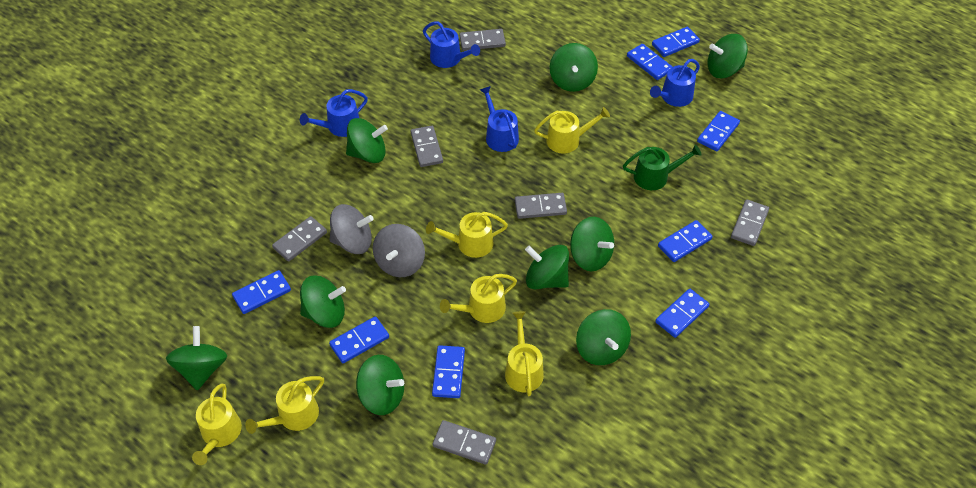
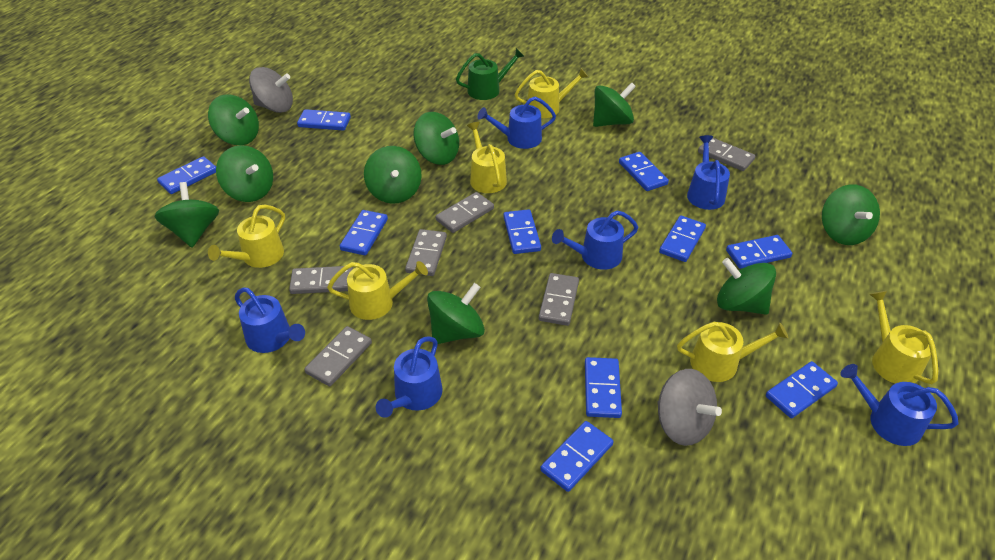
blue domino: 8 -> 10
blue watering can: 4 -> 6

